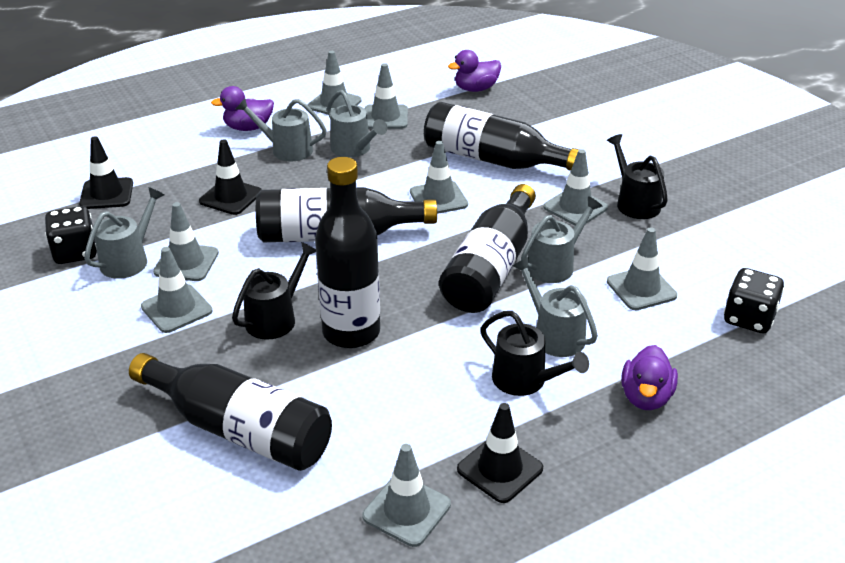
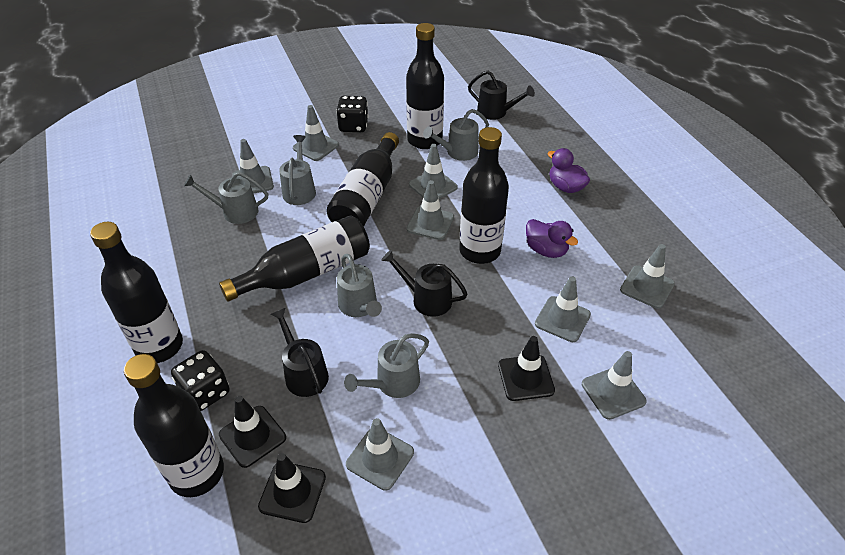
black bottle: 5 -> 6
purple duck: 3 -> 2

